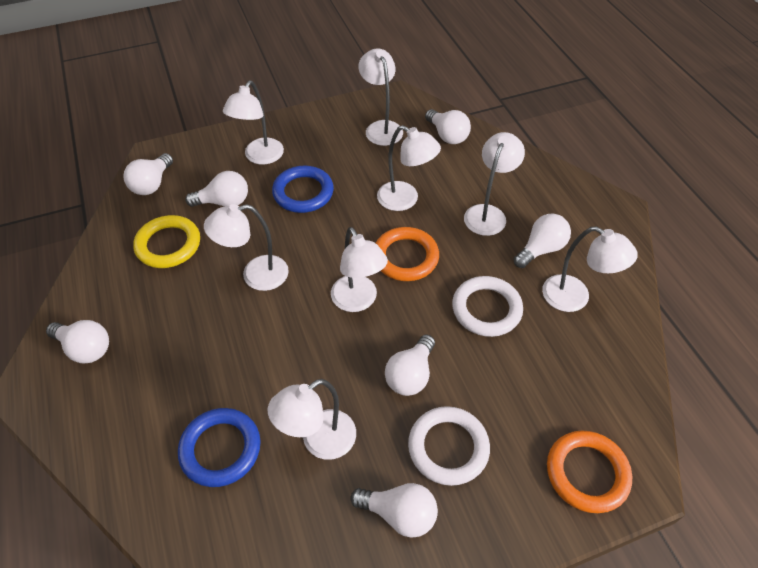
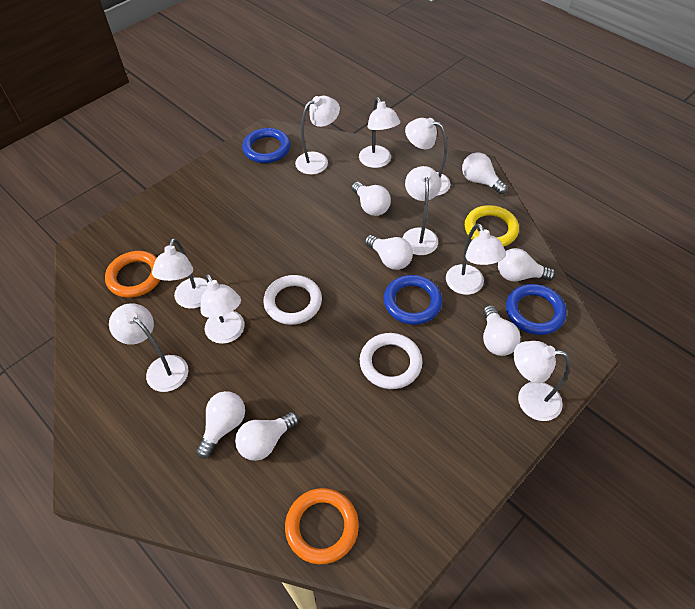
blue ring: 2 -> 3
white lamp: 8 -> 9

